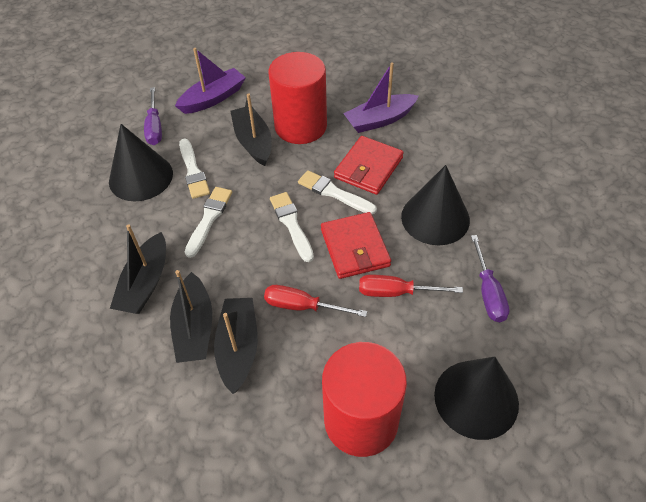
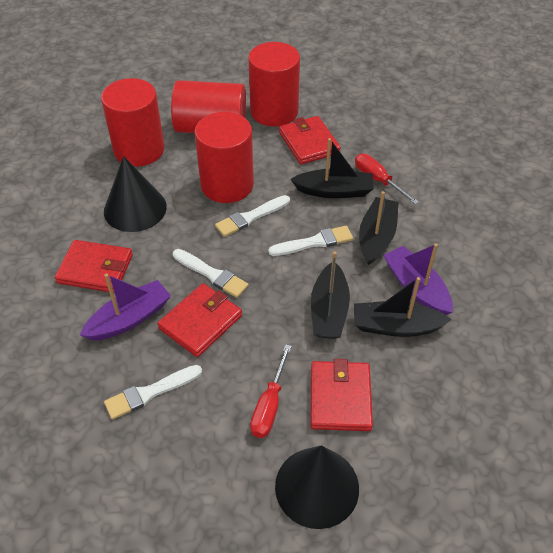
black cone: 3 -> 2
purple screwdriver: 2 -> 0
red cylinder: 2 -> 4
red wallet: 2 -> 4

